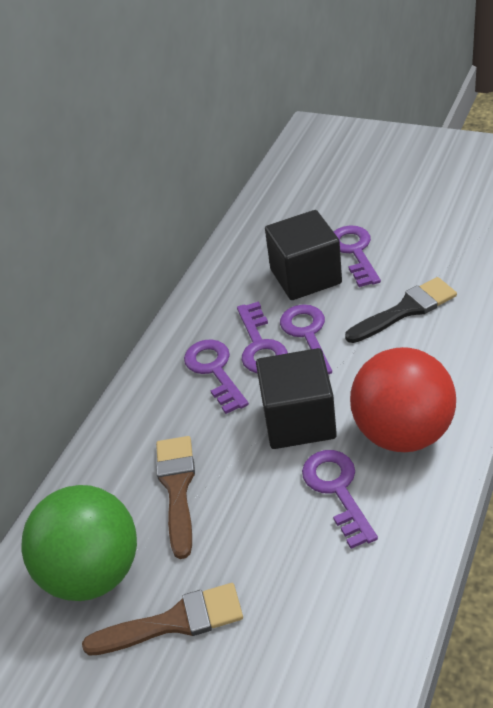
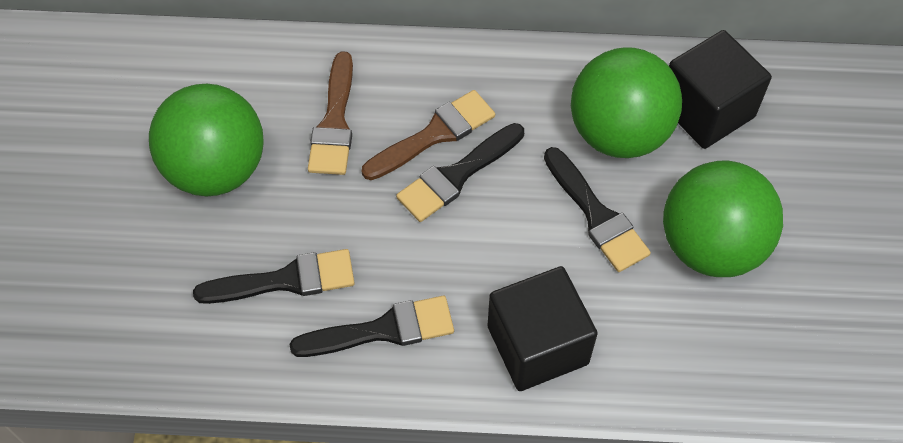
black brush: 1 -> 4
green ball: 1 -> 3
purple key: 5 -> 0
red ball: 1 -> 0

